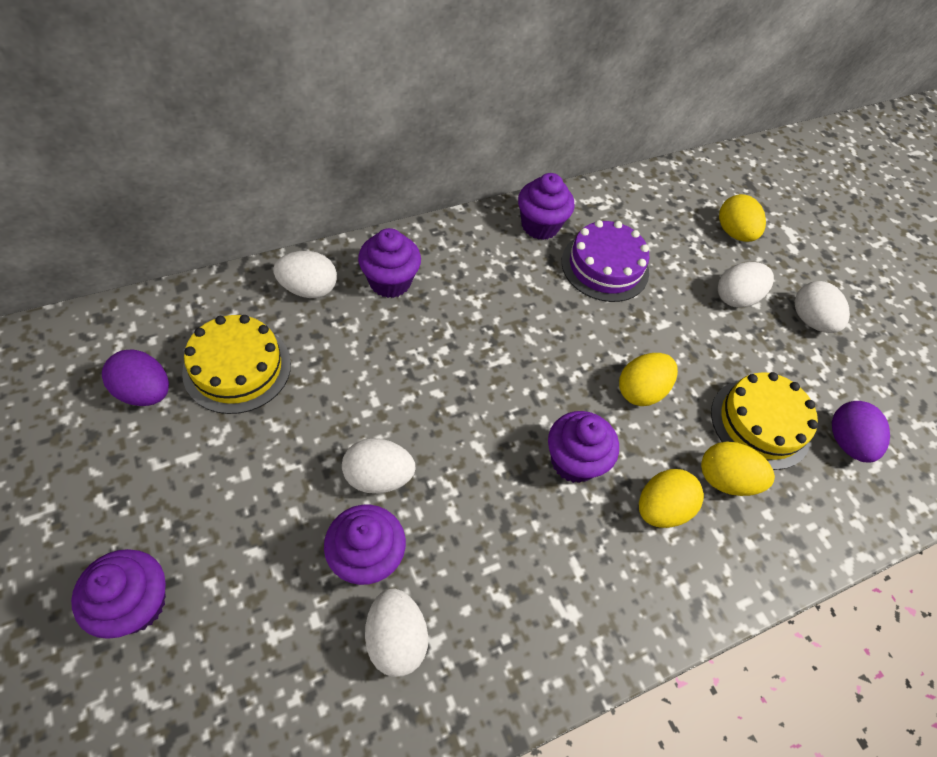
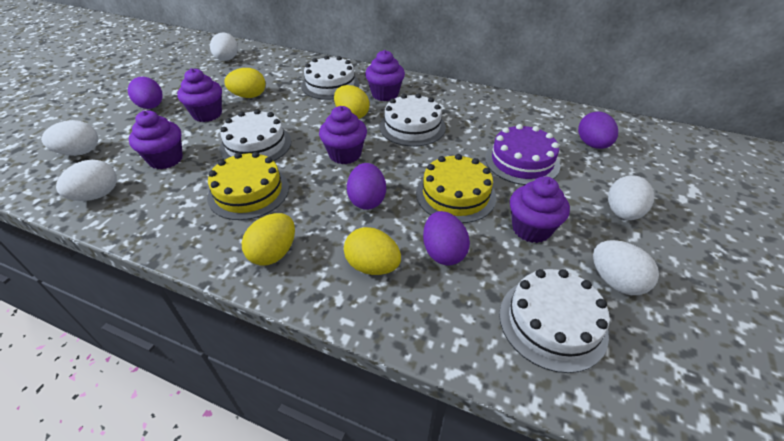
purple egg: 2 -> 4
white cake: 0 -> 4

